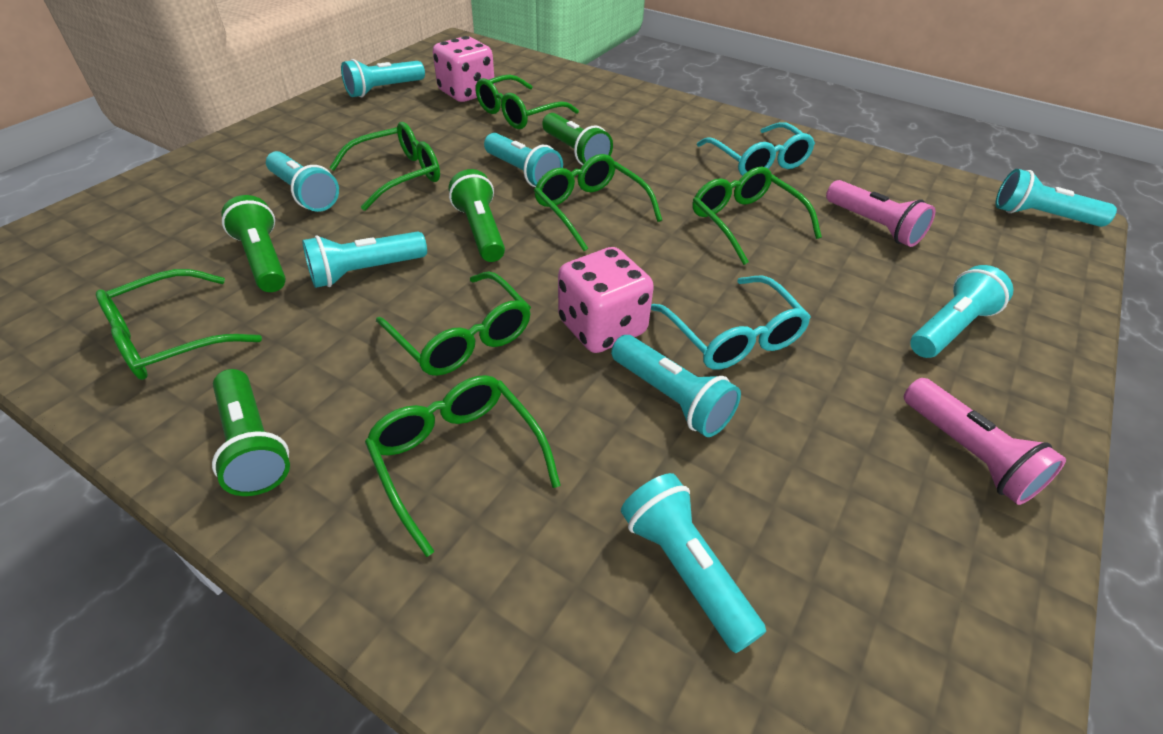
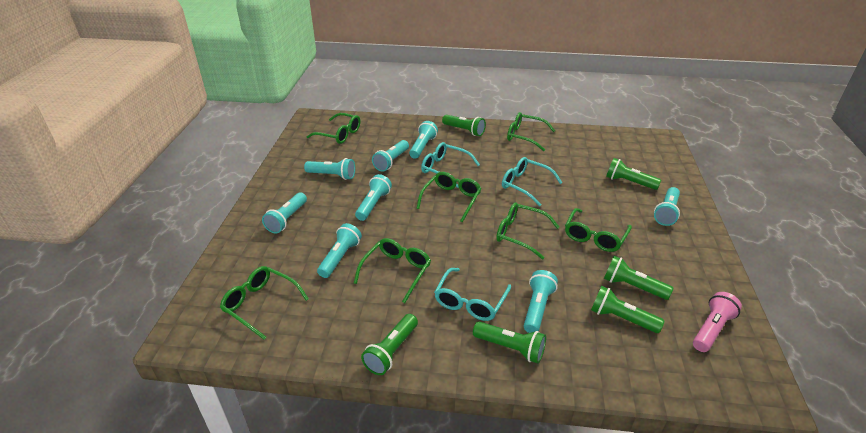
green flashlight: 4 -> 6
pink dice: 2 -> 0
pink flashlight: 2 -> 1
turquoise glasses: 2 -> 3

